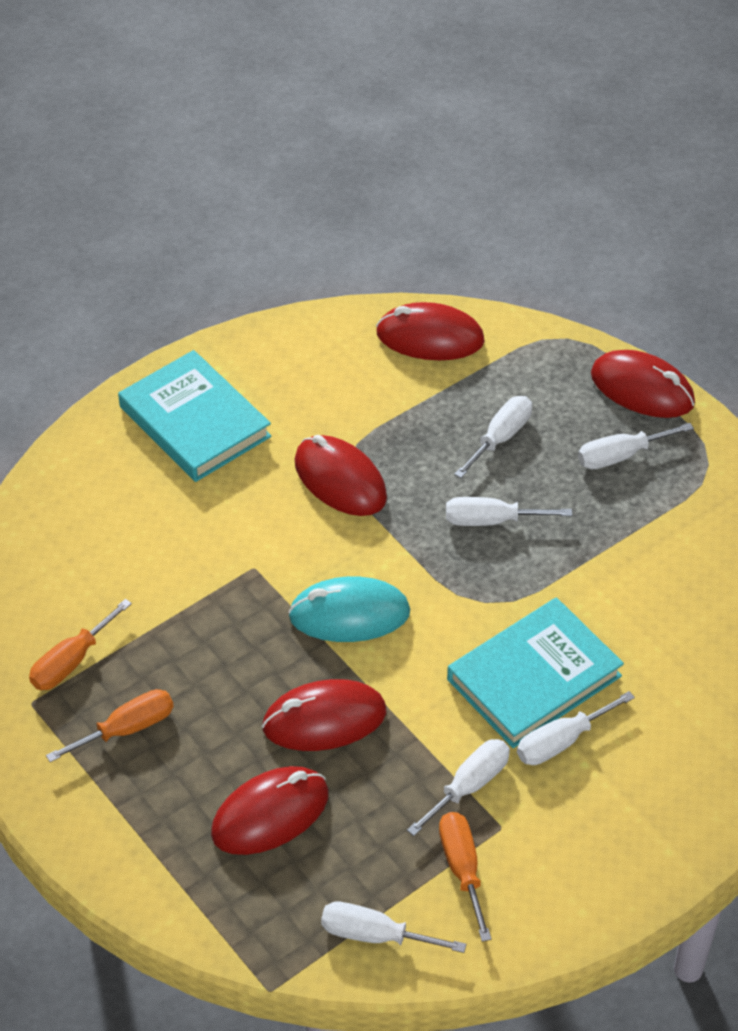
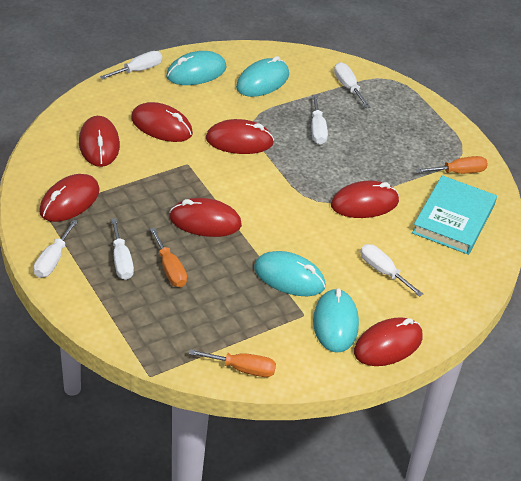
red mouse: 5 -> 7
turquoise book: 2 -> 1
turquoise mouse: 1 -> 4

